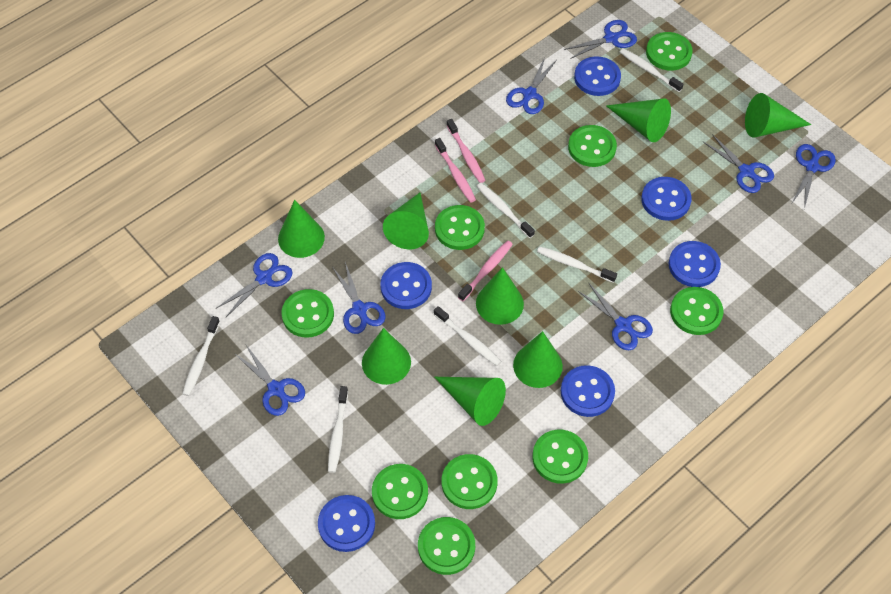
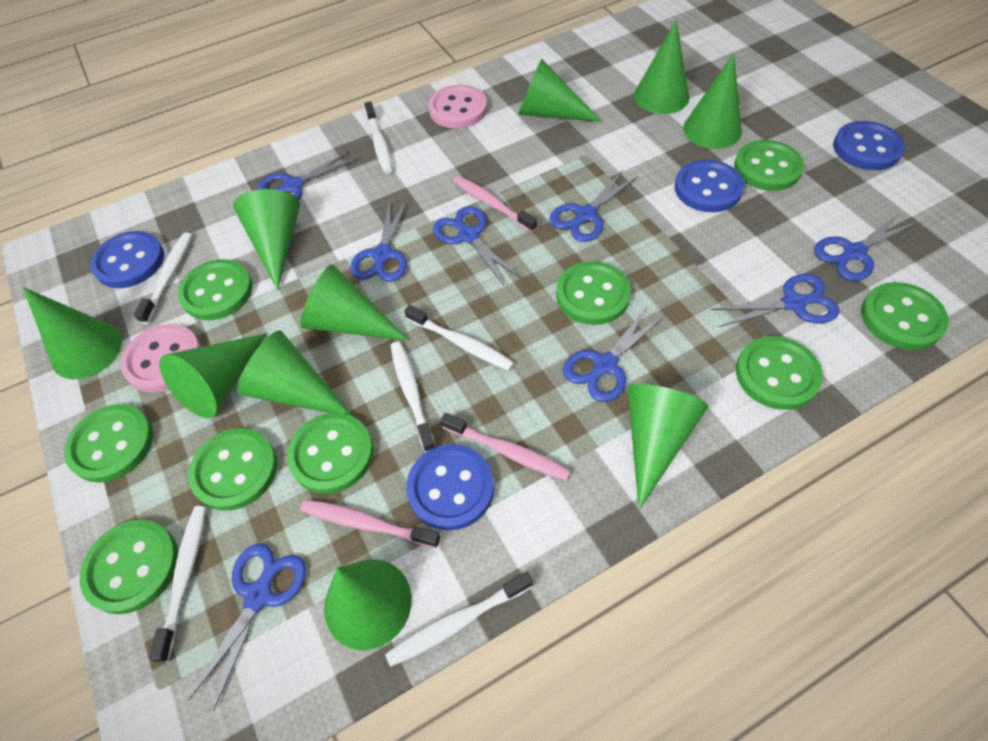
blue button: 6 -> 4
green cone: 8 -> 10
pink button: 0 -> 2

